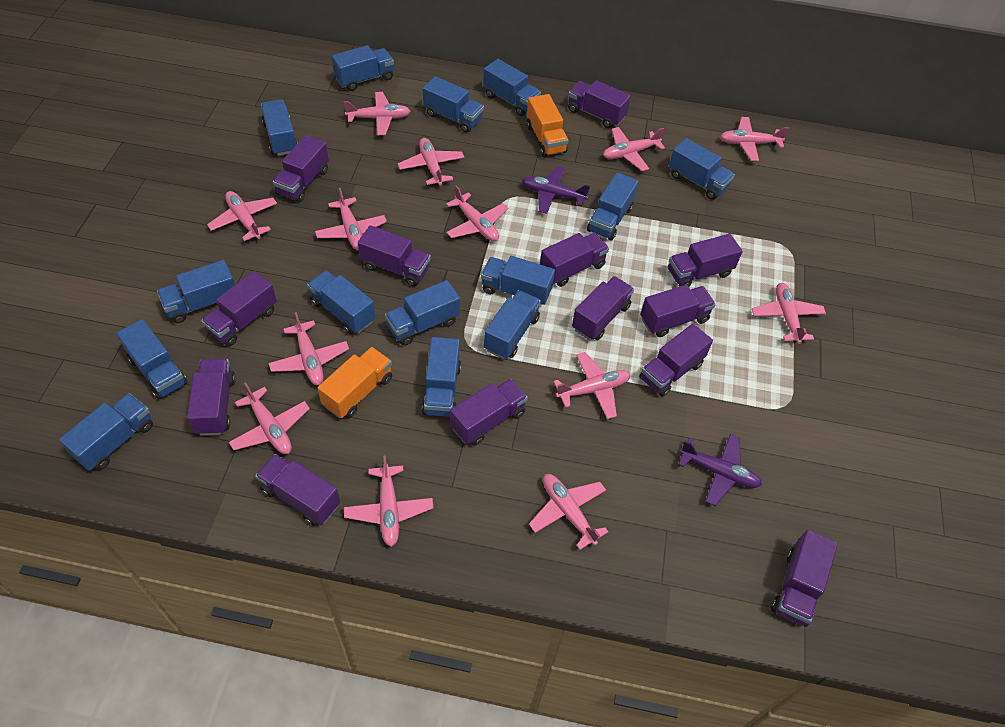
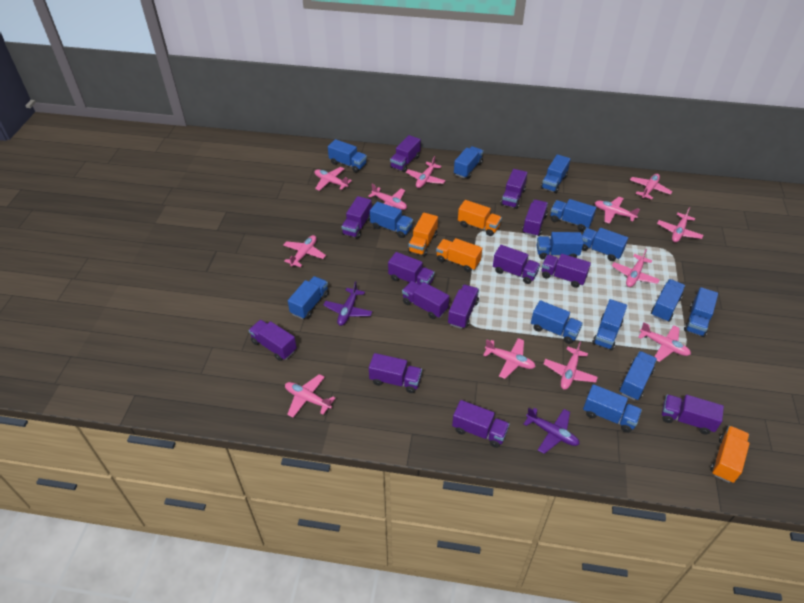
orange truck: 2 -> 4
pink plane: 13 -> 12

